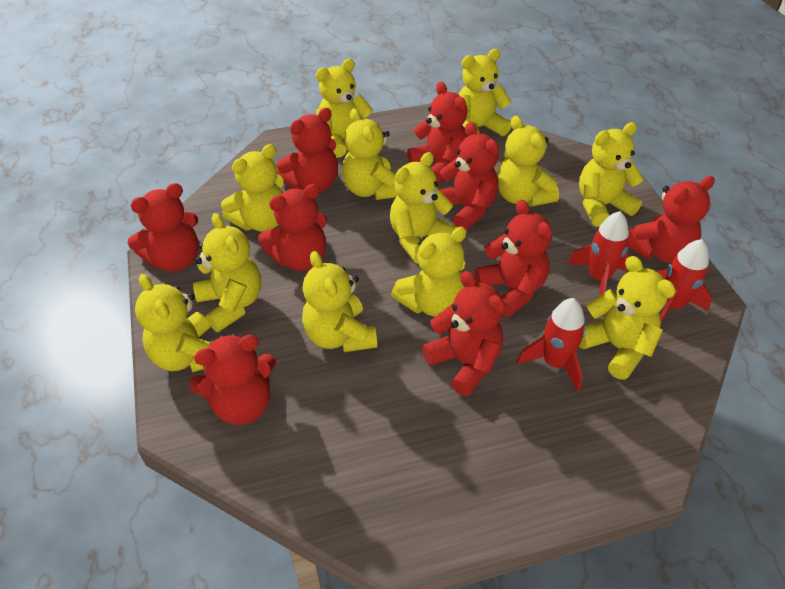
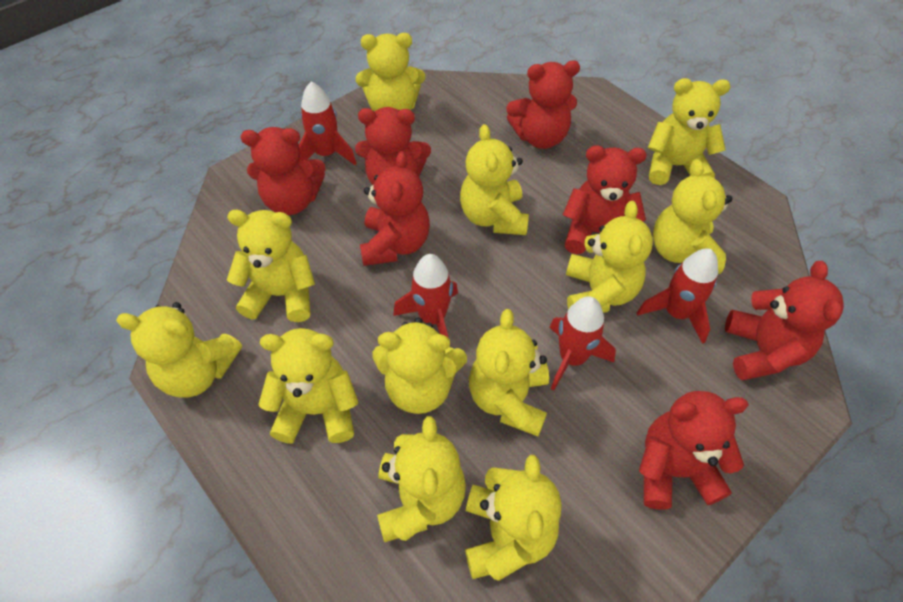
red rocket: 3 -> 4
red teddy bear: 9 -> 7

